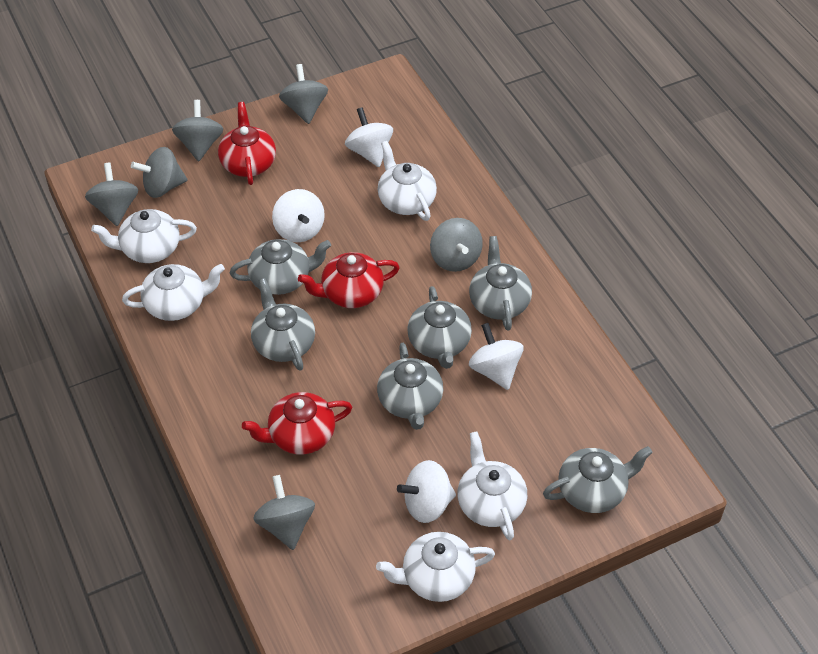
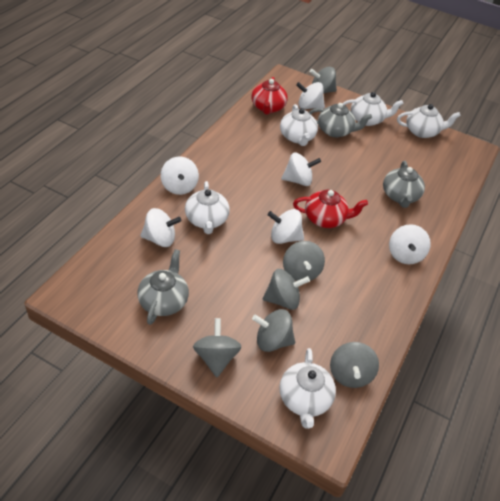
grey teapot: 6 -> 3
red teapot: 3 -> 2
white spinning top: 4 -> 6

